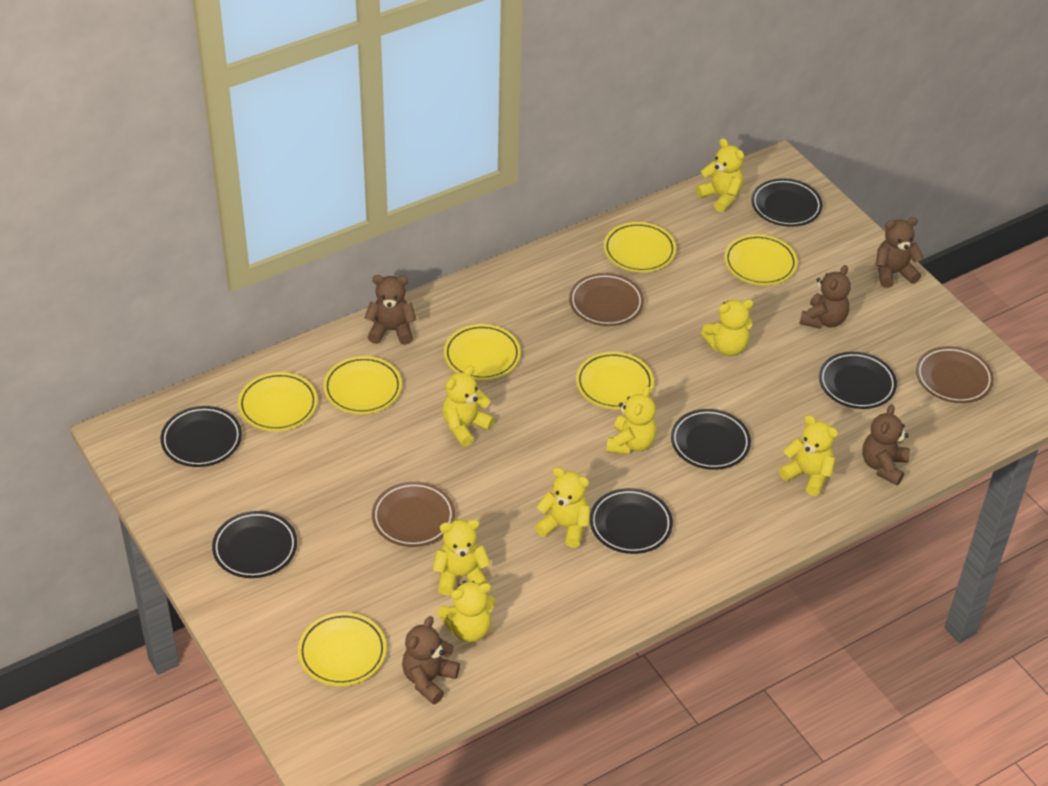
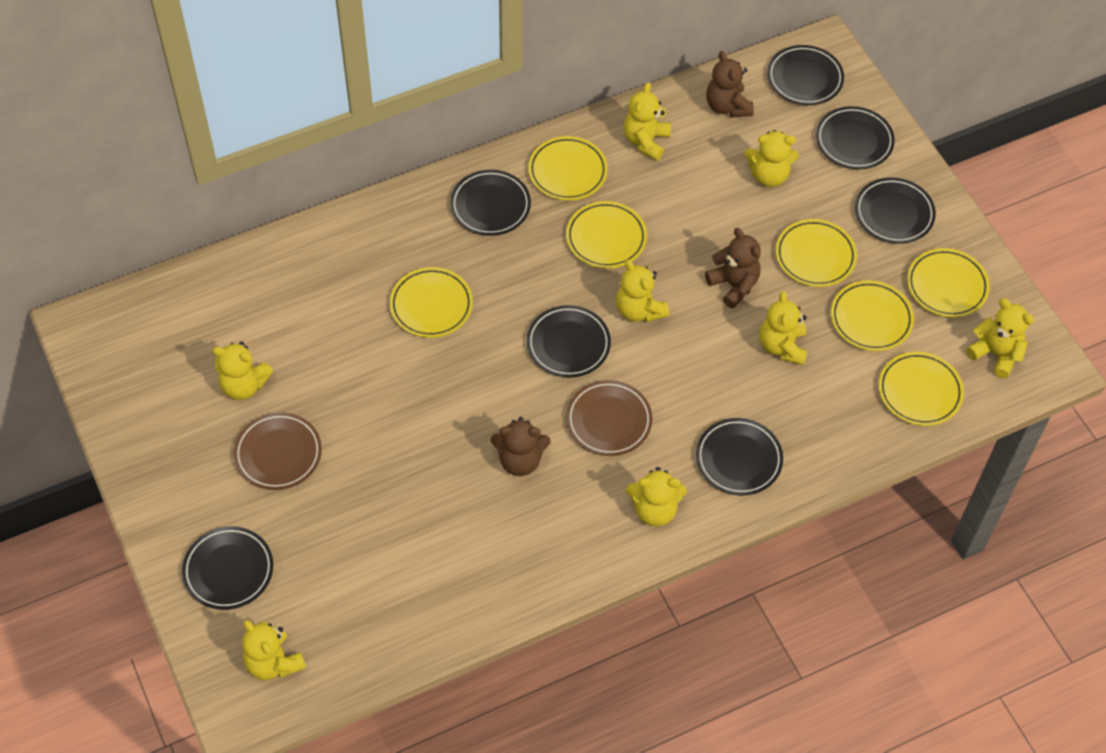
black plate: 6 -> 7
brown plate: 3 -> 2
brown teddy bear: 5 -> 3

